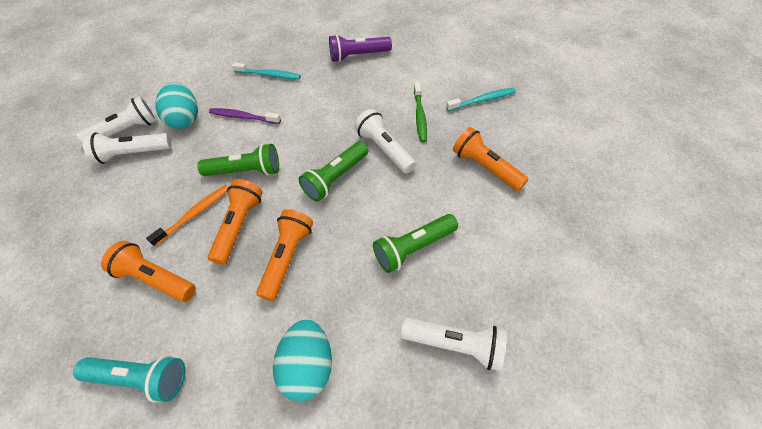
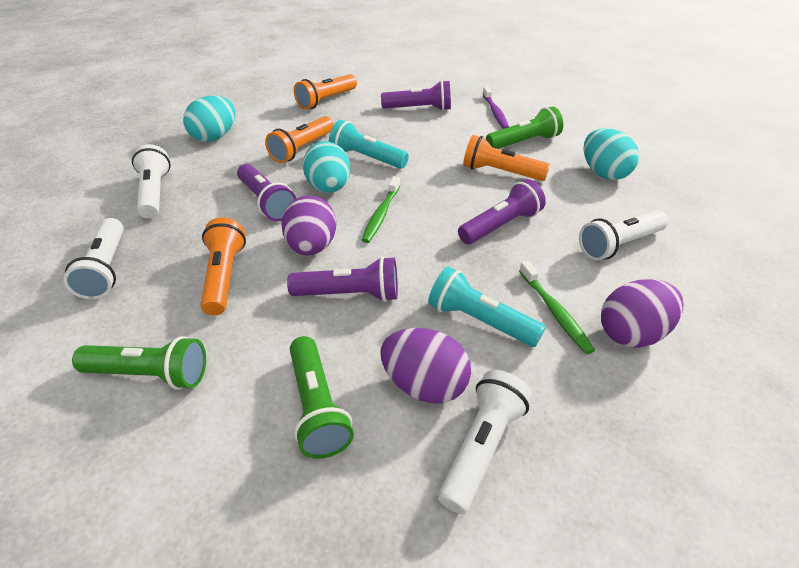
green toothbrush: 1 -> 2
orange toothbrush: 1 -> 0
purple egg: 0 -> 3
purple flashlight: 1 -> 4
turquoise egg: 2 -> 3
turquoise flashlight: 1 -> 2
turquoise toothbrush: 2 -> 0

